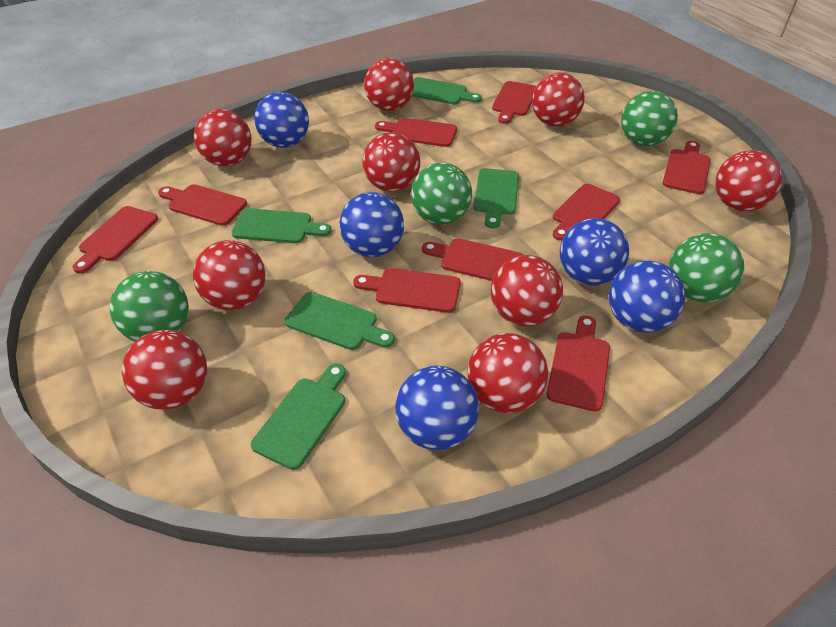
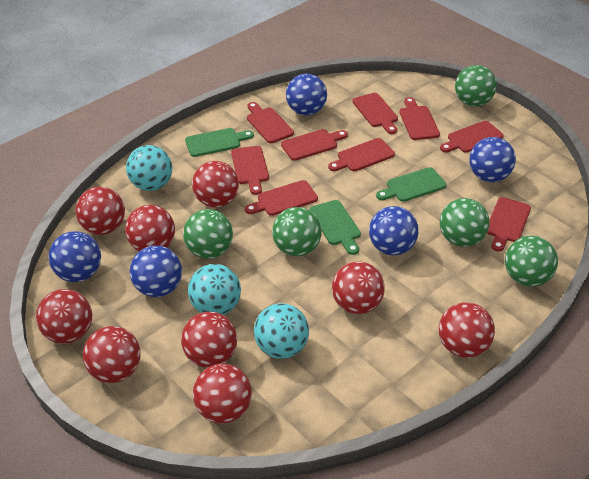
green ball: 4 -> 5
green cutting board: 5 -> 3
turquoise ball: 0 -> 3

